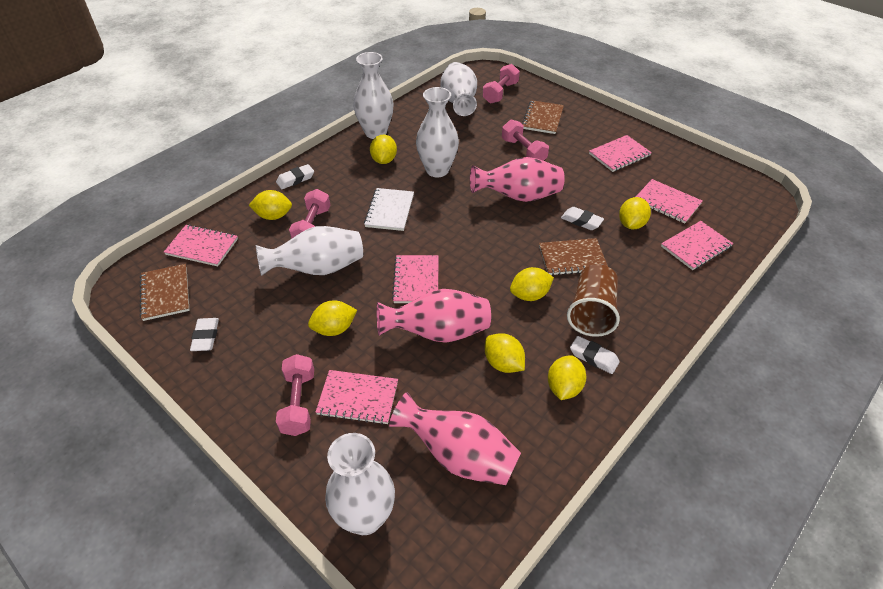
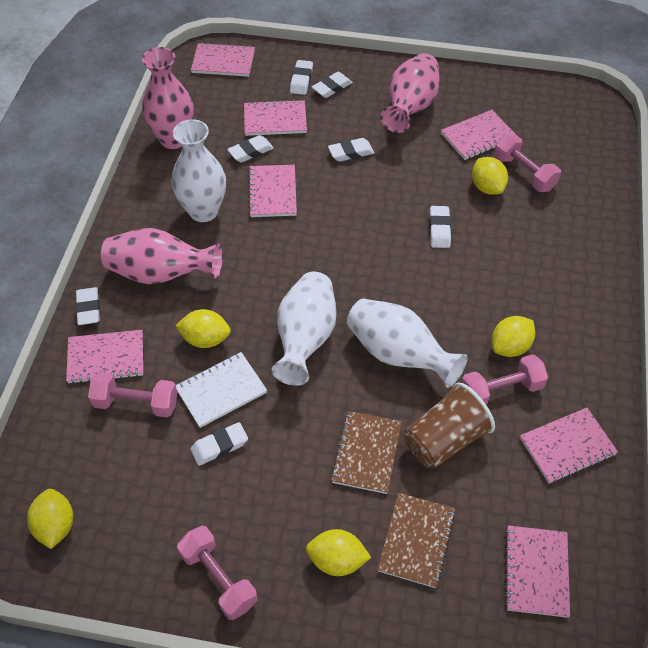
brown notebook: 3 -> 2
pink notebook: 6 -> 7
white eraser: 4 -> 7
white vase: 5 -> 3
yellow lemon: 7 -> 5

